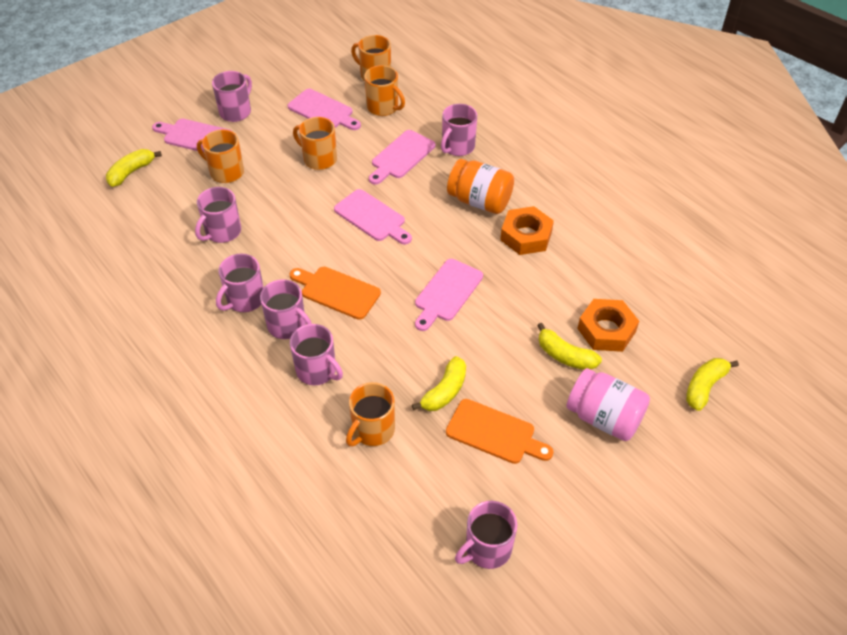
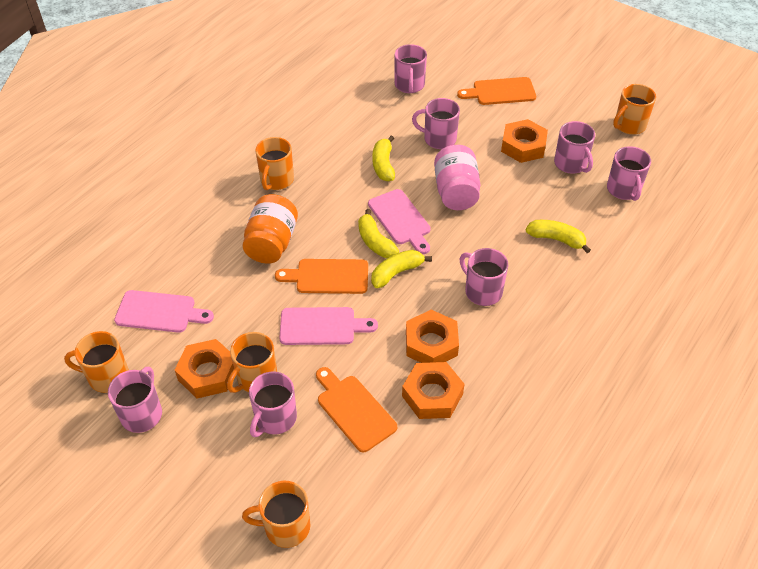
orange cutting board: 2 -> 3
orange nut: 2 -> 4
pink cutting board: 5 -> 3

